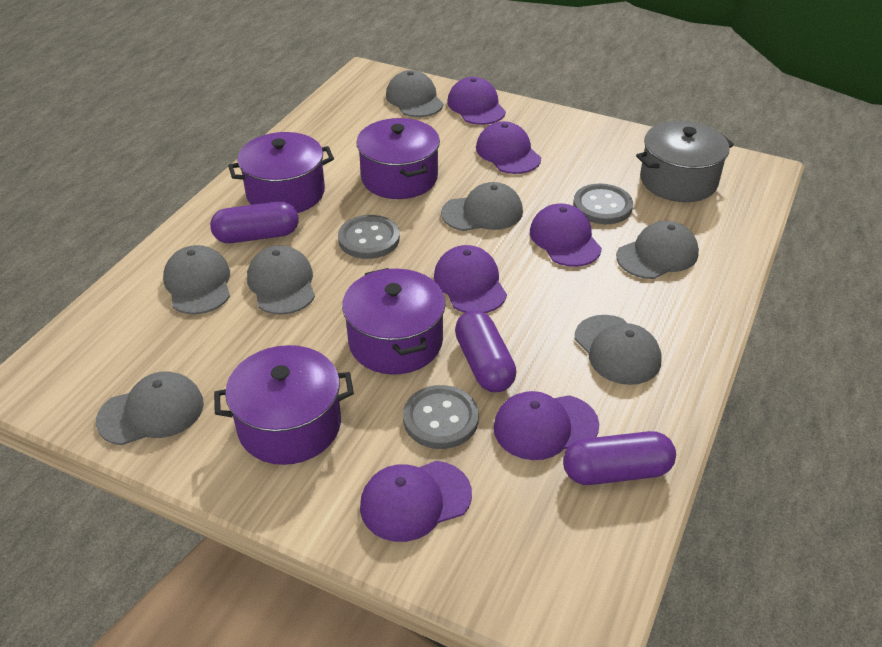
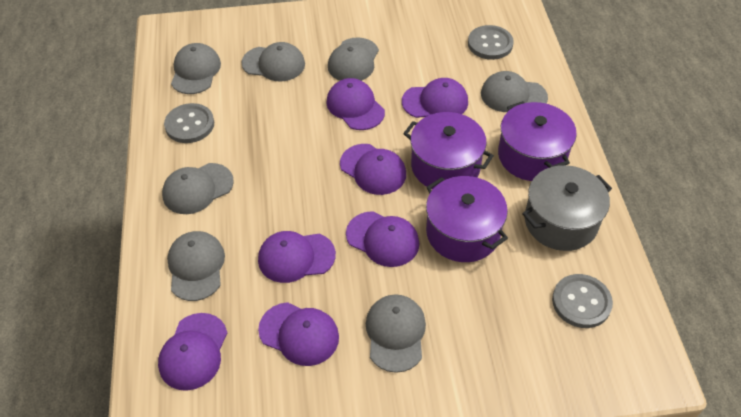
purple cap: 6 -> 7
purple capsule: 3 -> 0
purple pot: 4 -> 3

